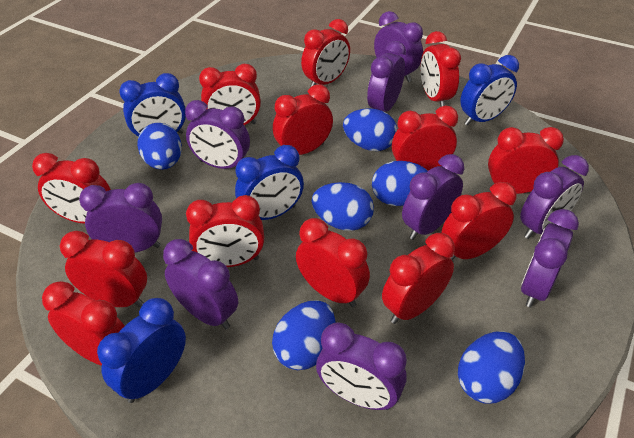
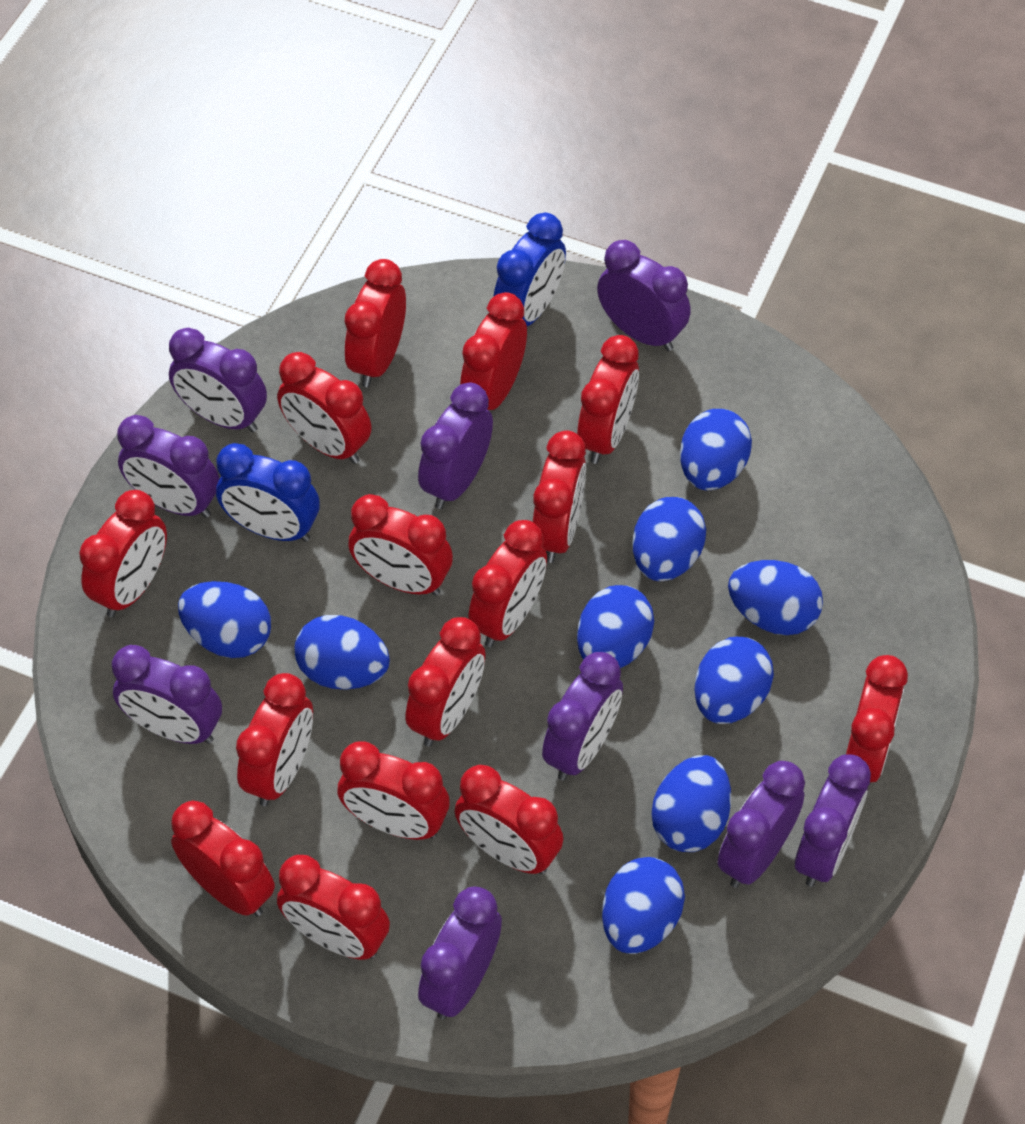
blue clock: 4 -> 2
blue egg: 6 -> 9
red clock: 13 -> 15

